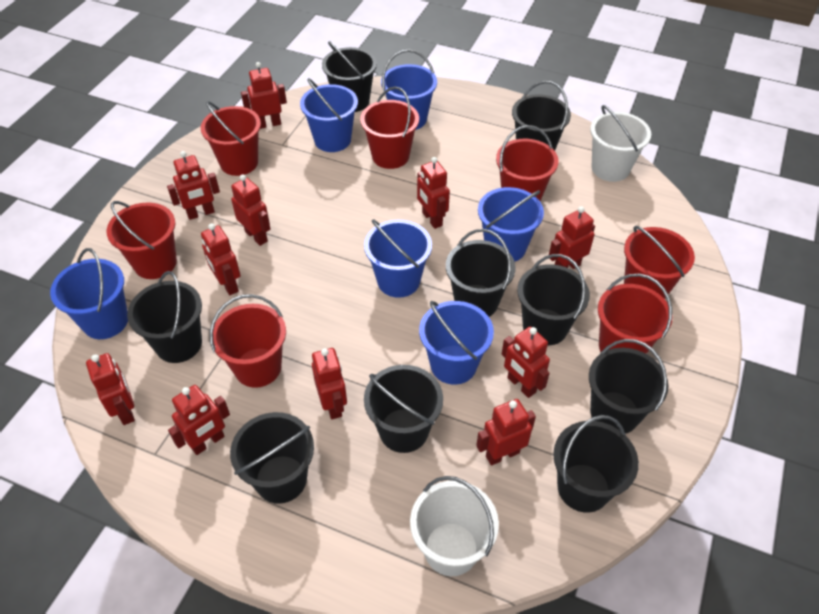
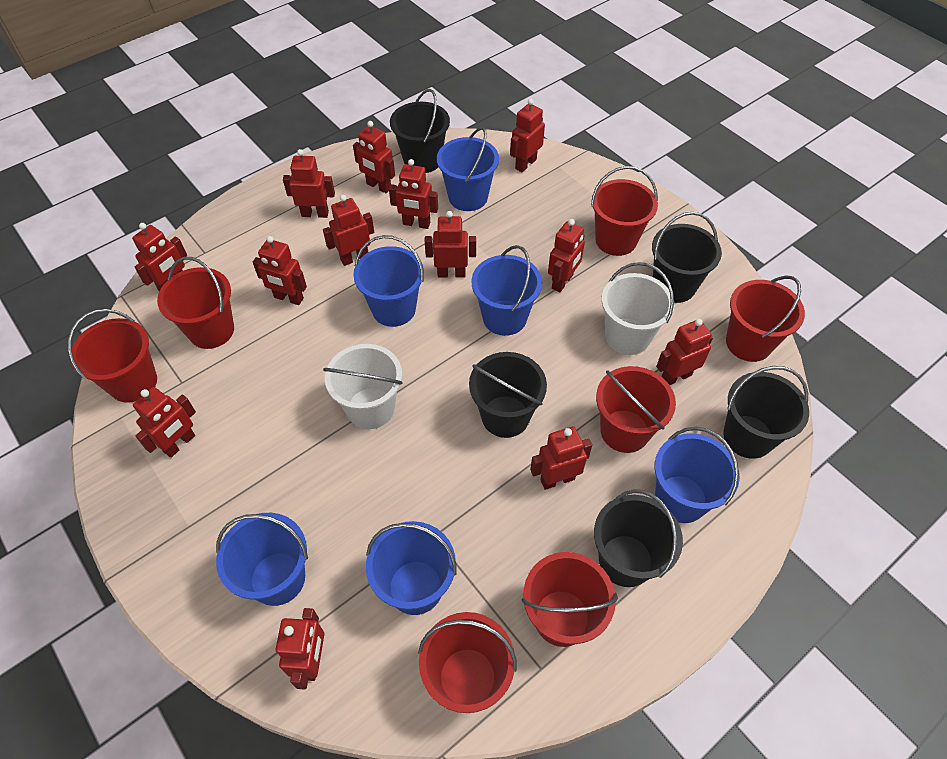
black bucket: 9 -> 5
red robot: 11 -> 13

